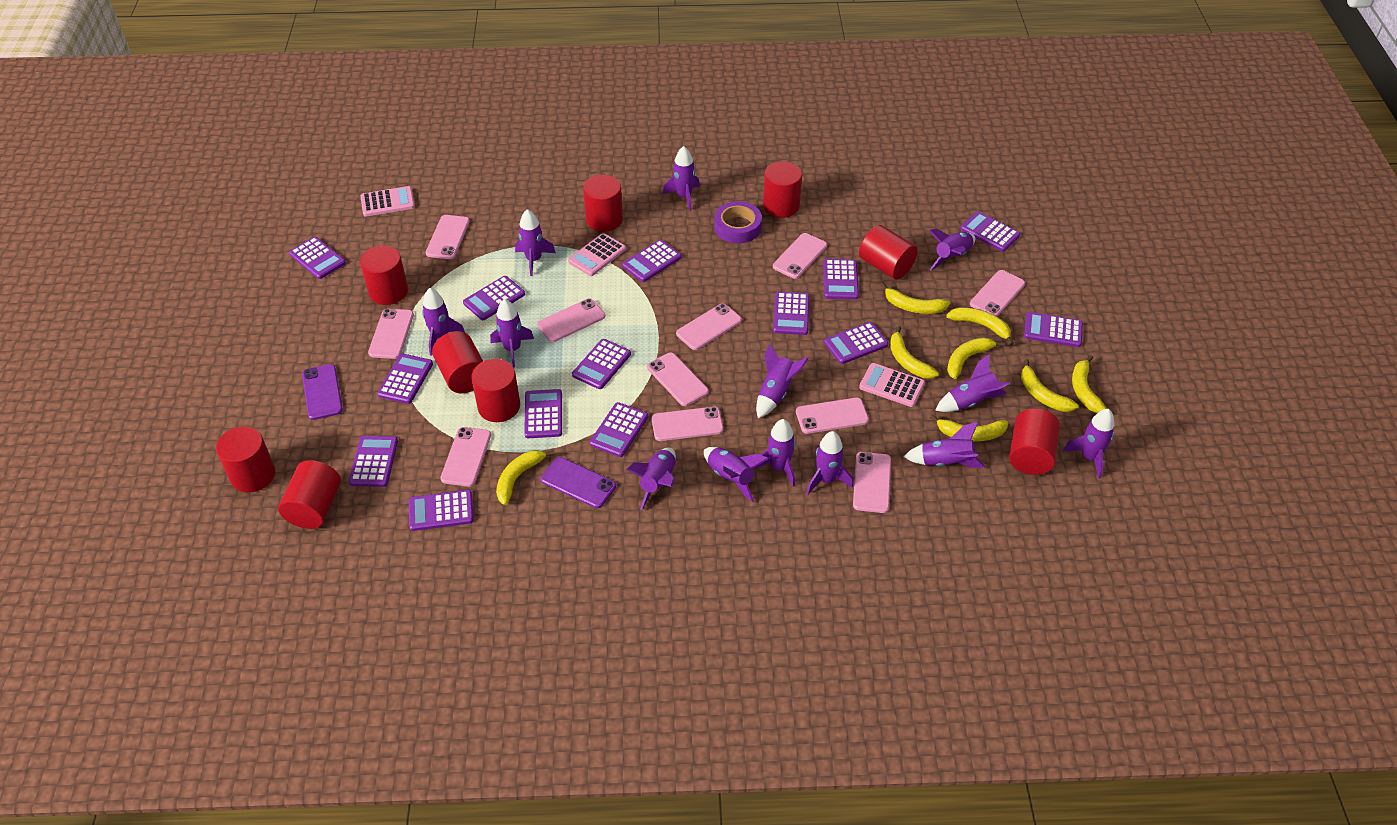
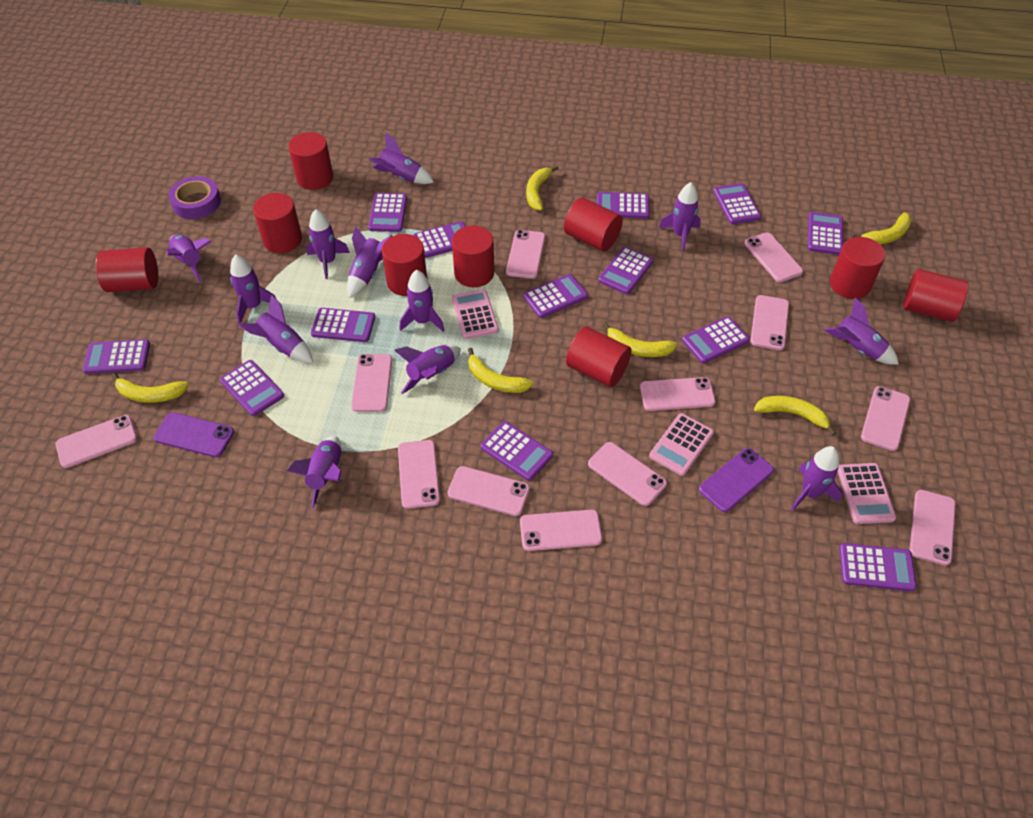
pink phone: 11 -> 12
purple calculator: 14 -> 13
purple rocket: 13 -> 12
yellow banana: 8 -> 6

